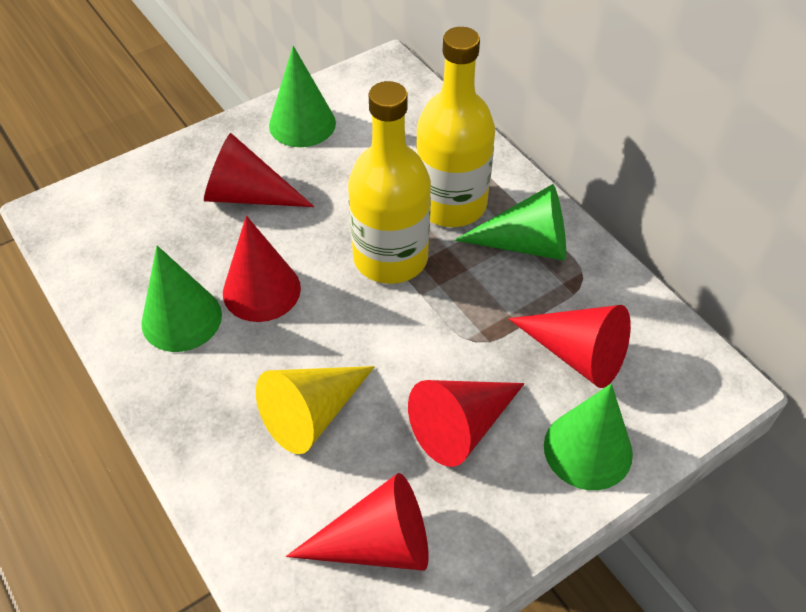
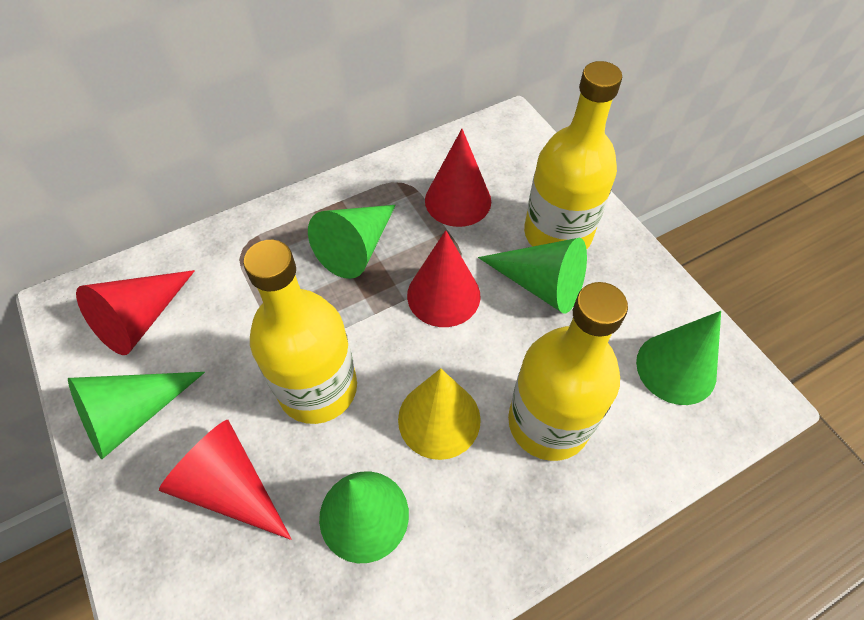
green cone: 4 -> 5
red cone: 5 -> 4
yellow bottle: 2 -> 3

